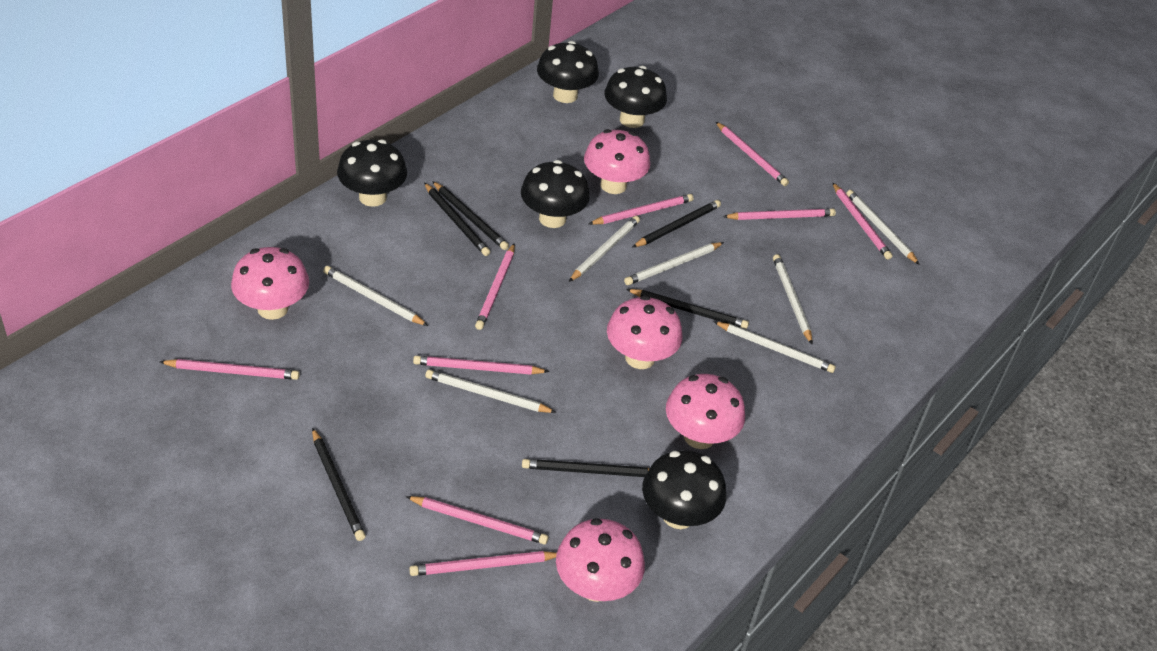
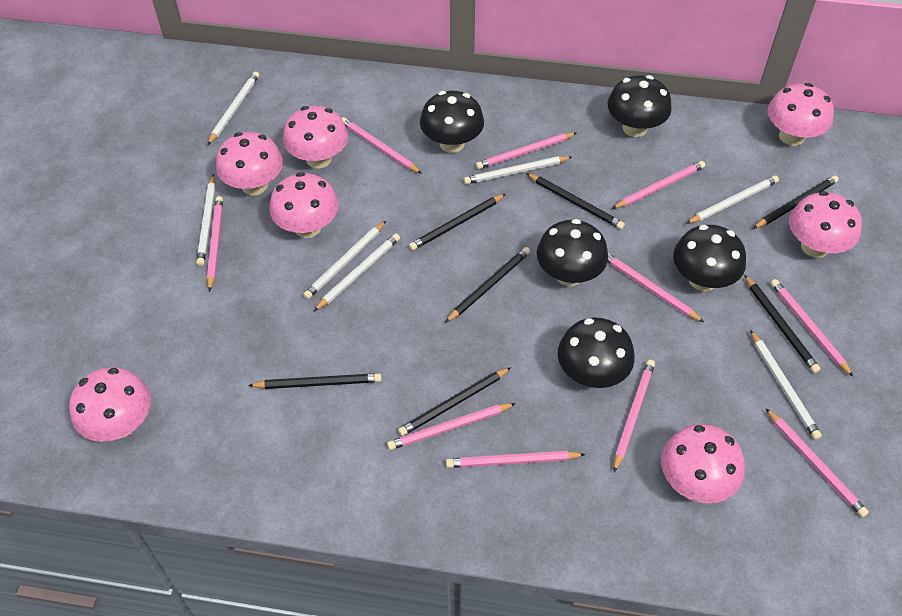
black pencil: 6 -> 7
pink mushroom: 5 -> 7
pink pencil: 9 -> 10

